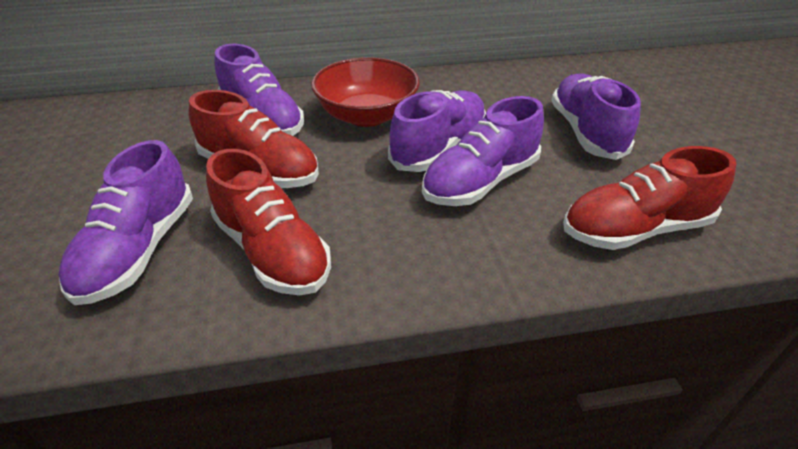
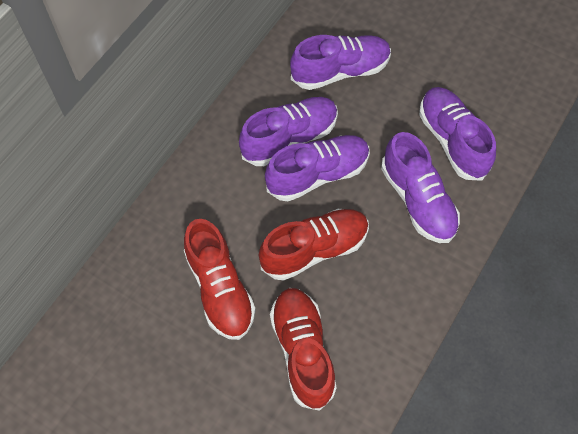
red bowl: 1 -> 0

